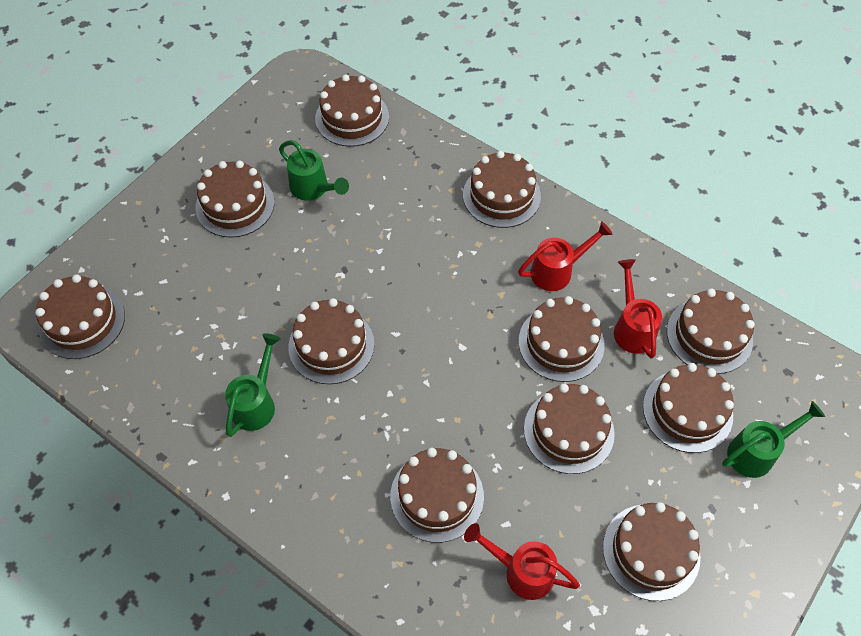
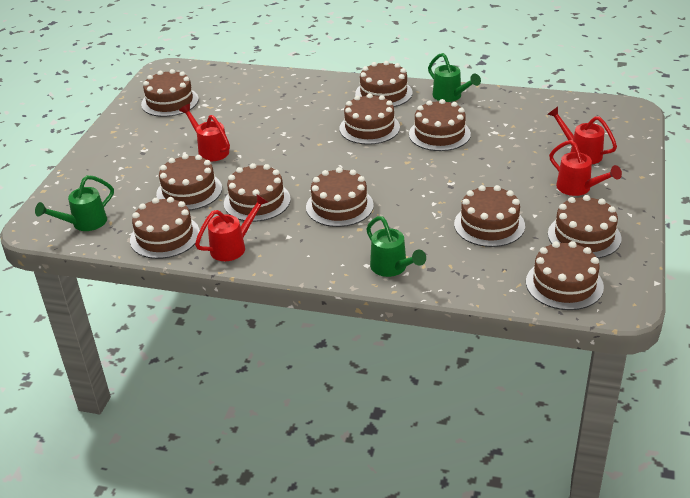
red watering can: 3 -> 4

